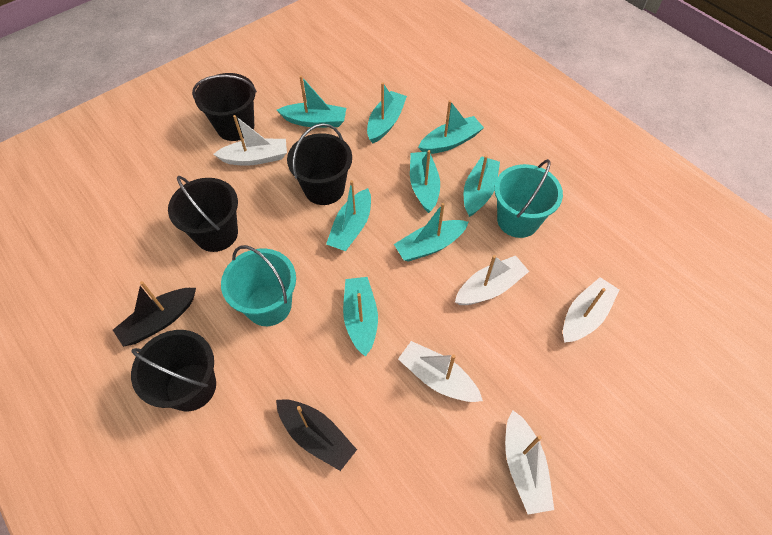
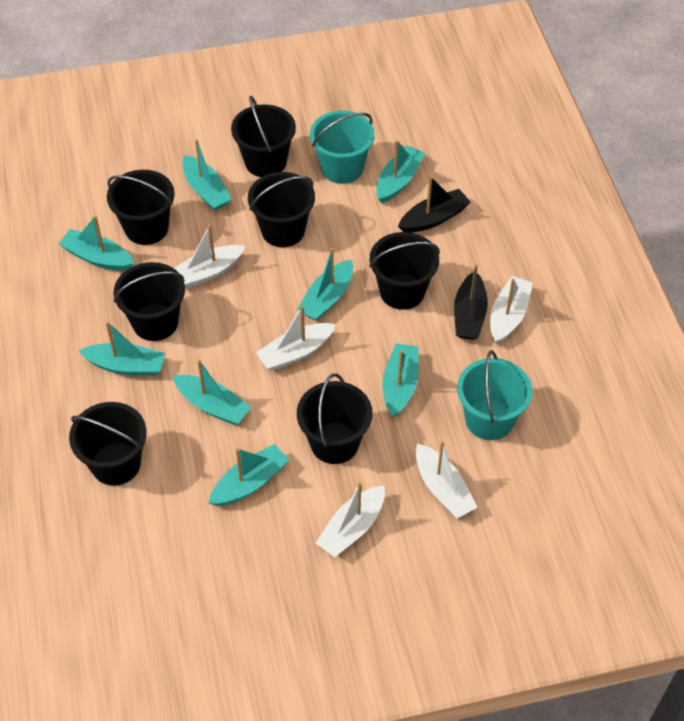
black bucket: 4 -> 7

